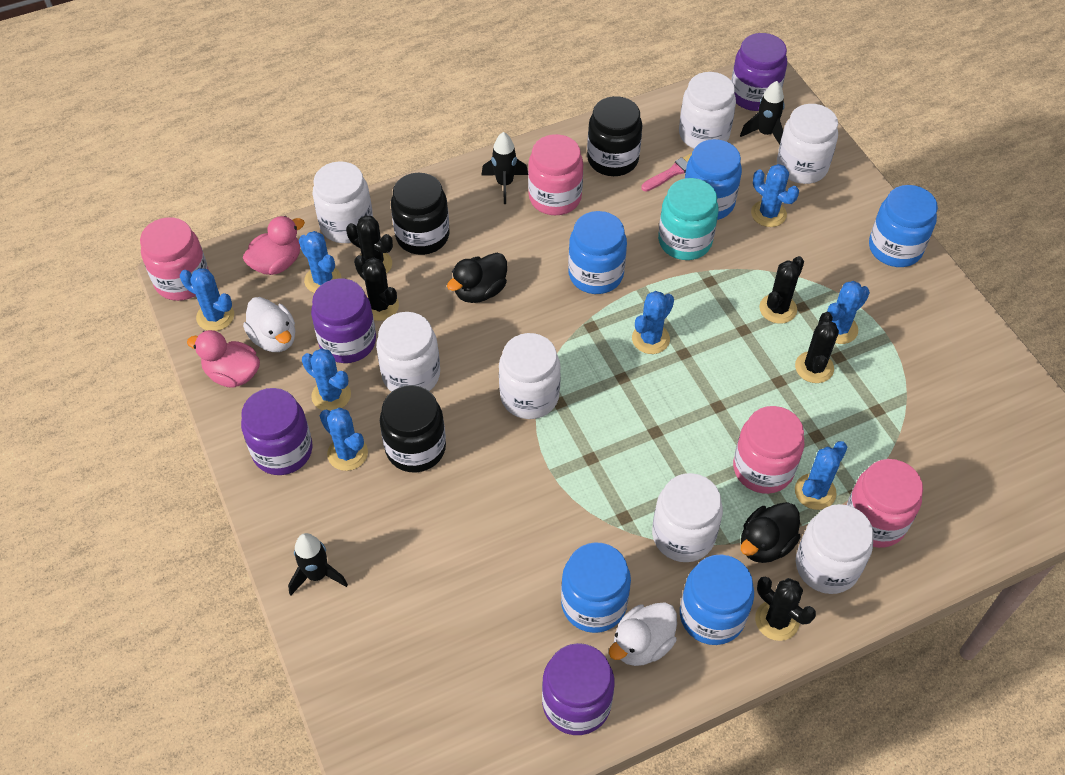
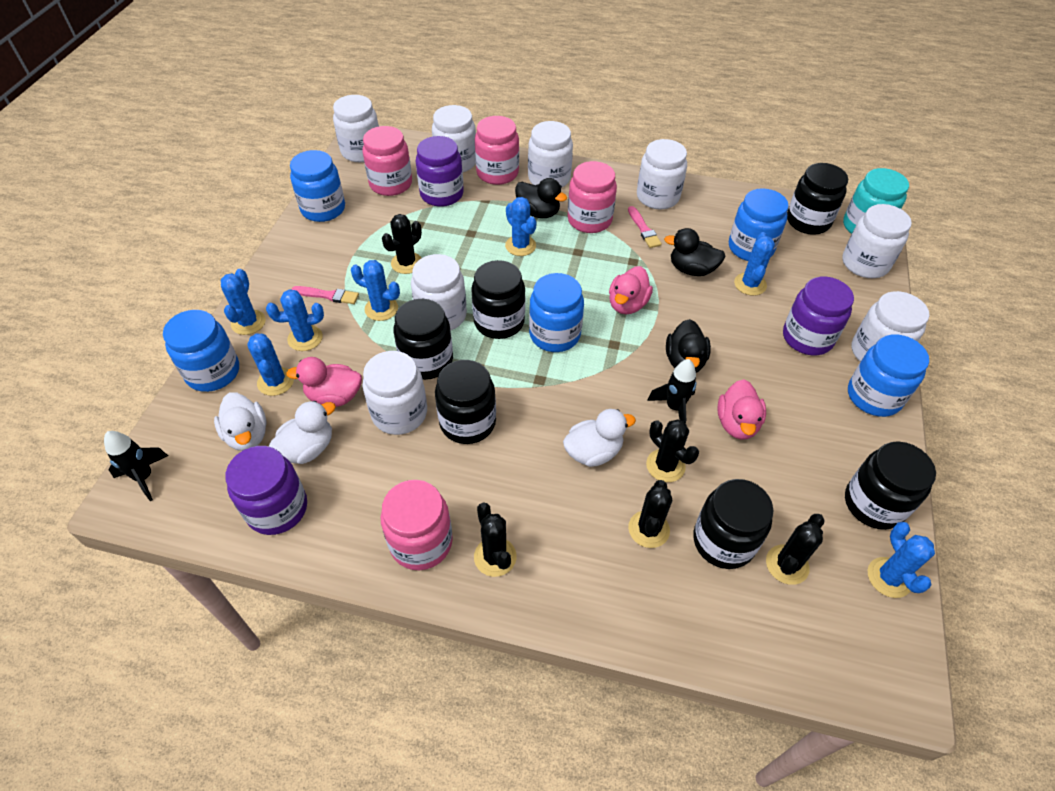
black duck: 2 -> 3
black jar: 3 -> 6
black rocket: 3 -> 2
blue cactus: 8 -> 7
pink brush: 1 -> 2
pink duck: 2 -> 3
purple jar: 4 -> 3
white duck: 2 -> 3
white jar: 7 -> 8

